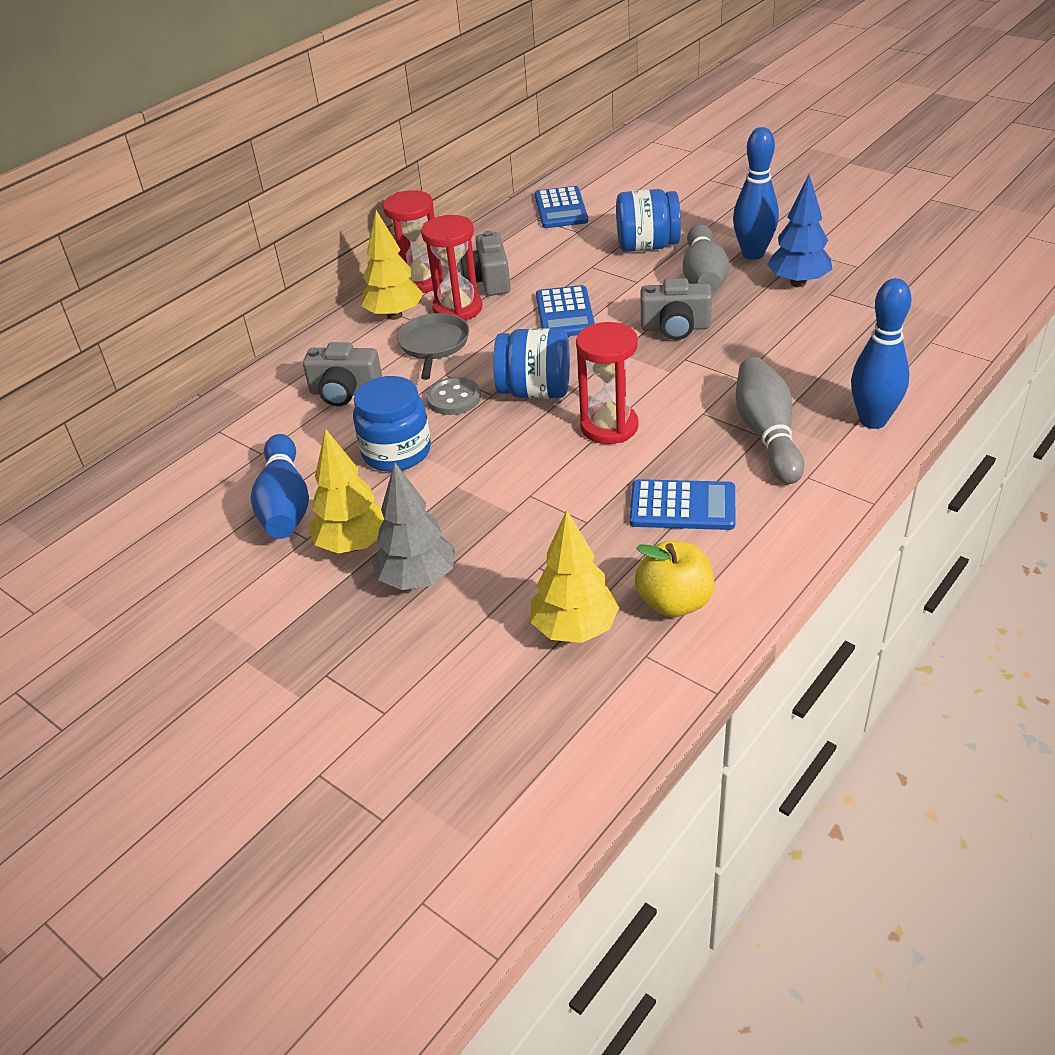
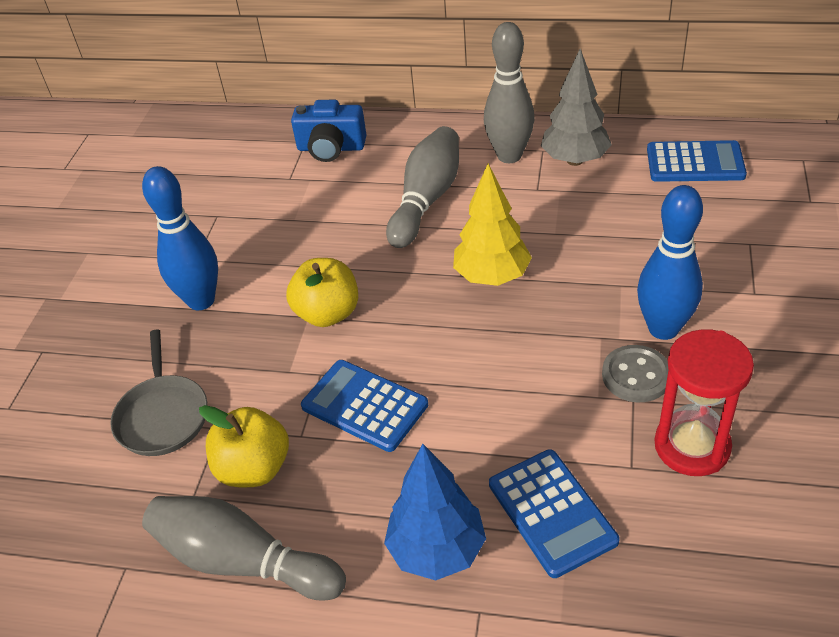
blue bowling pin: 3 -> 2
blue camera: 0 -> 1
blue jar: 3 -> 0
grey bowling pin: 2 -> 3
grey camera: 3 -> 0
red hourglass: 3 -> 1
yellow apple: 1 -> 2
yellow tree: 3 -> 1

